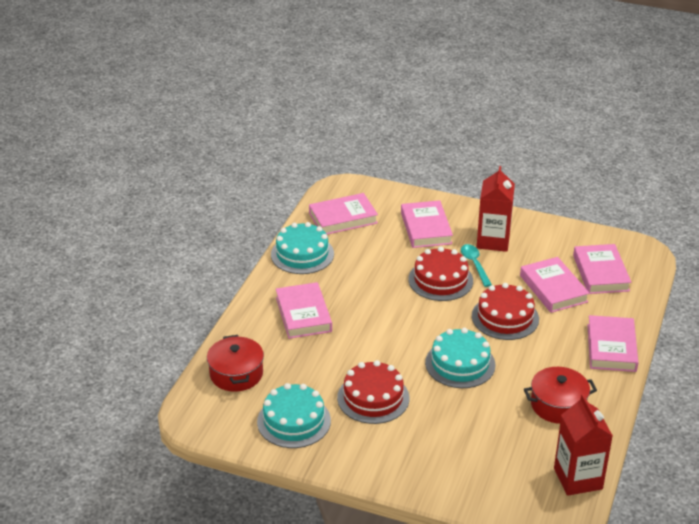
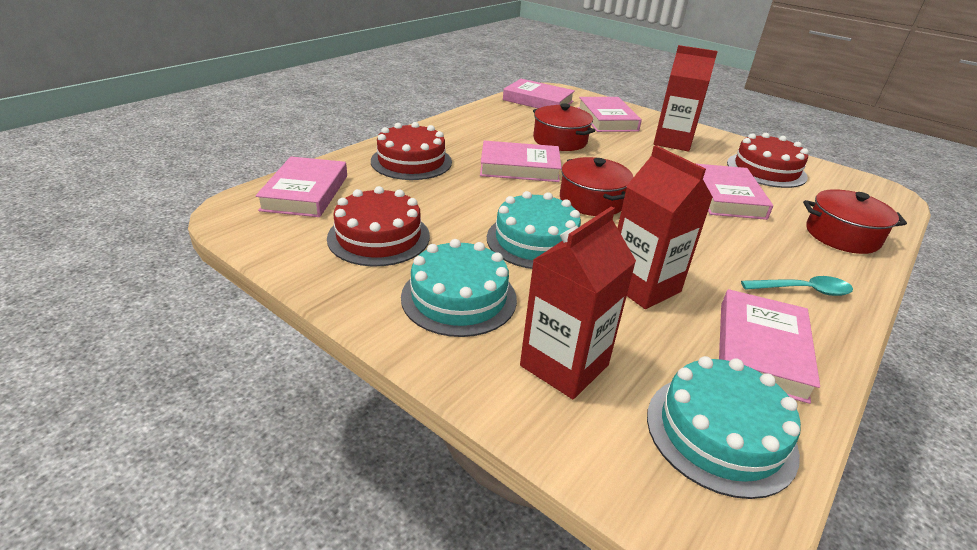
red carton: 2 -> 3
red pot: 2 -> 3

